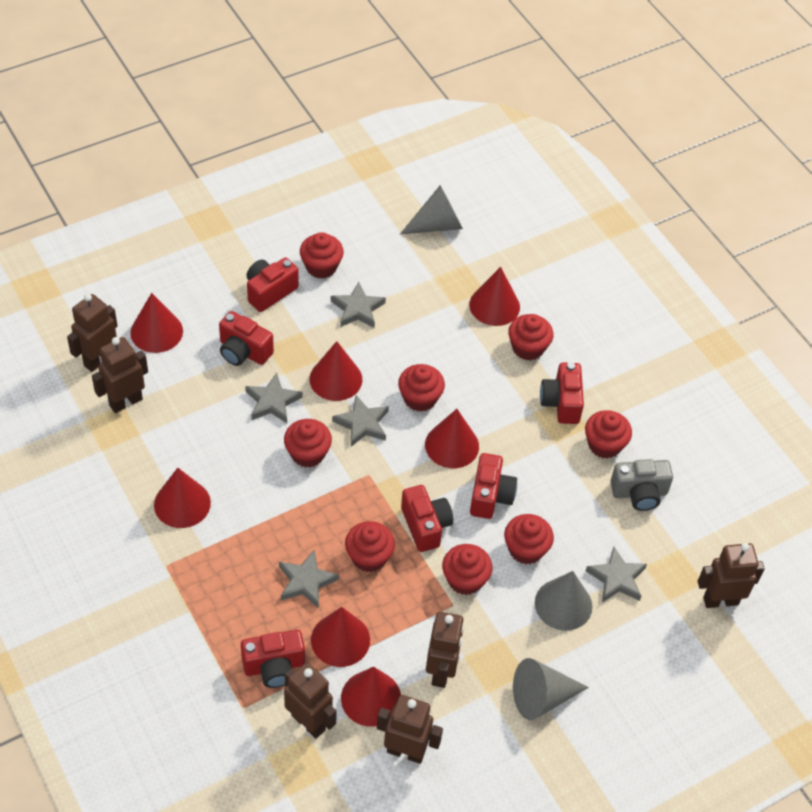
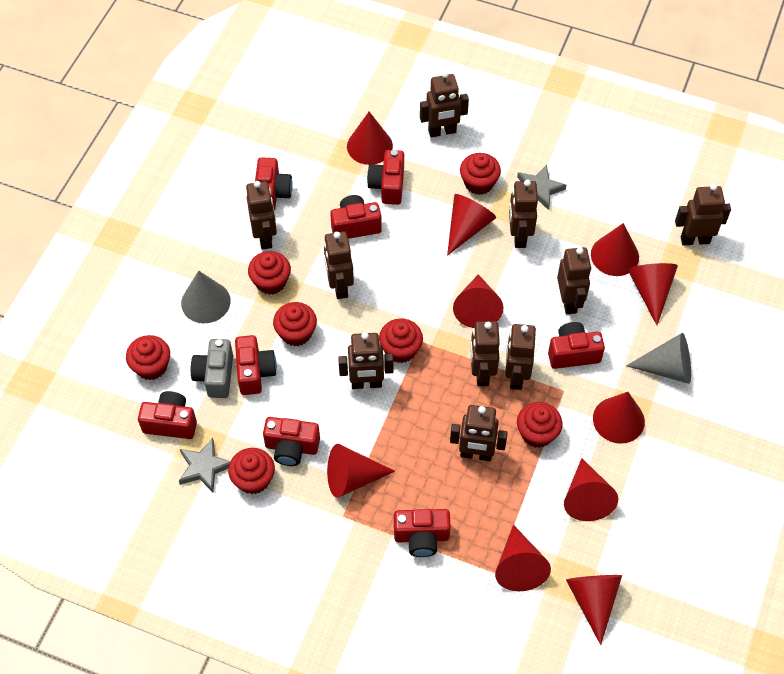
brown robot: 6 -> 10
grey cone: 3 -> 2
grey star: 5 -> 2
red camera: 6 -> 8
red cone: 7 -> 10
red cupcake: 8 -> 7

